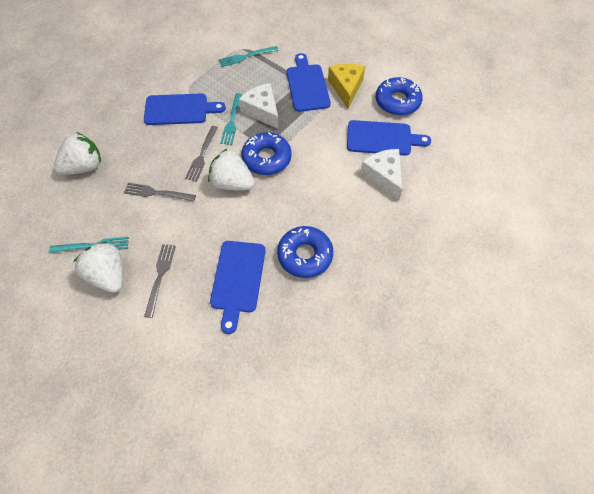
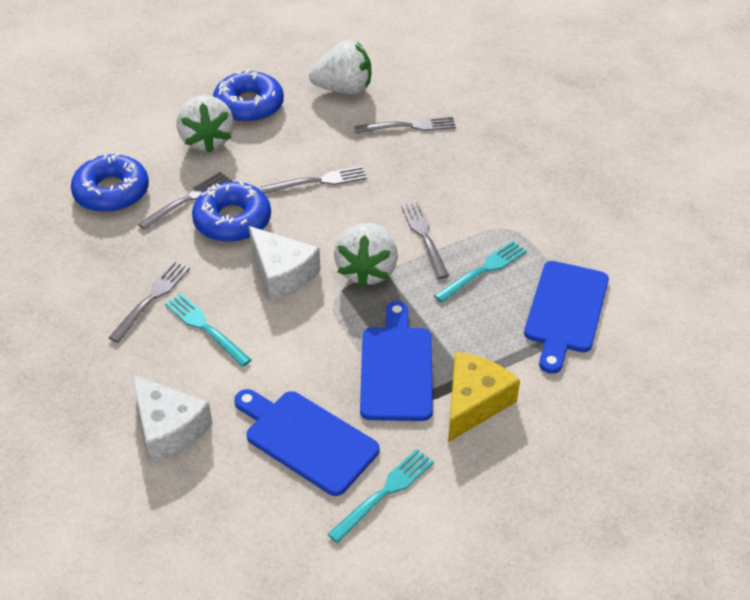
blue cutting board: 4 -> 3
grey fork: 3 -> 5

